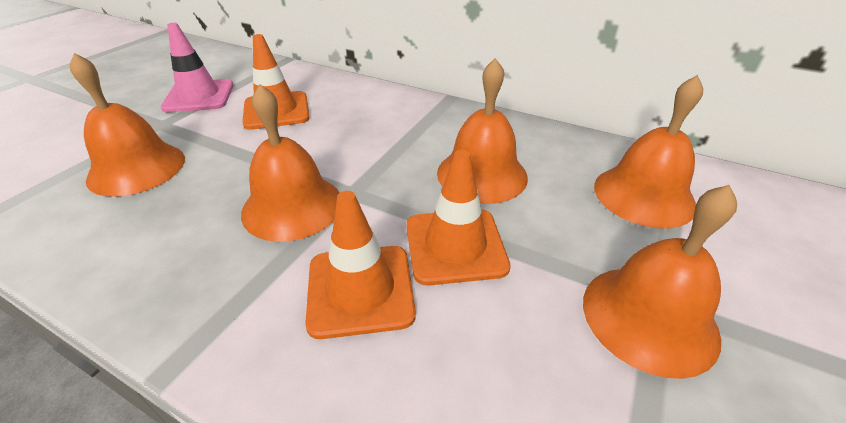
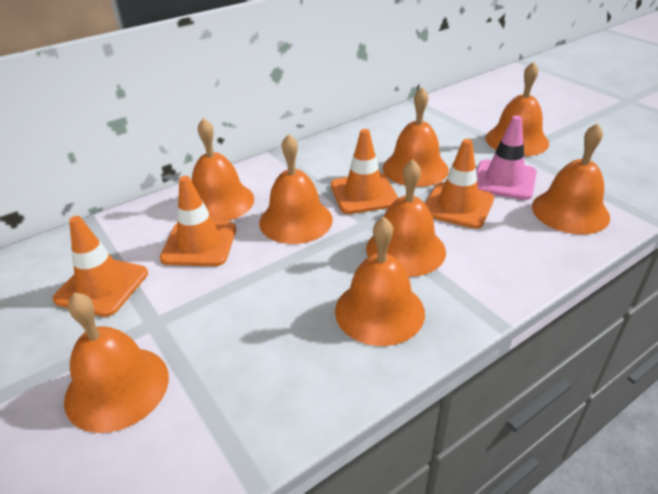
orange bell: 5 -> 8
orange traffic cone: 3 -> 4

